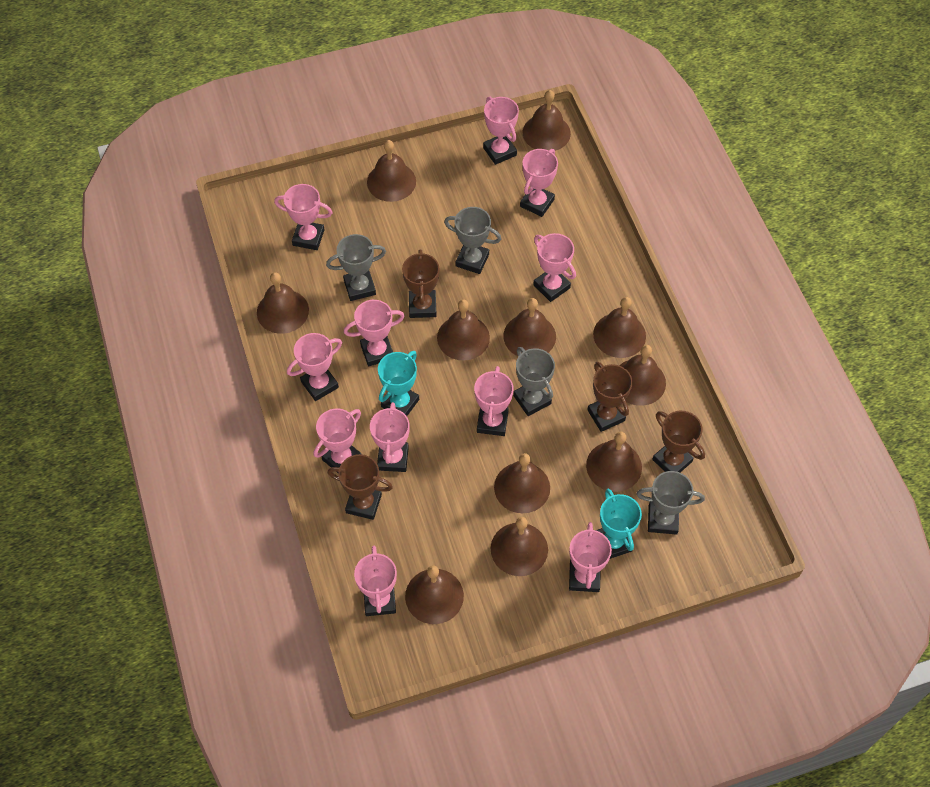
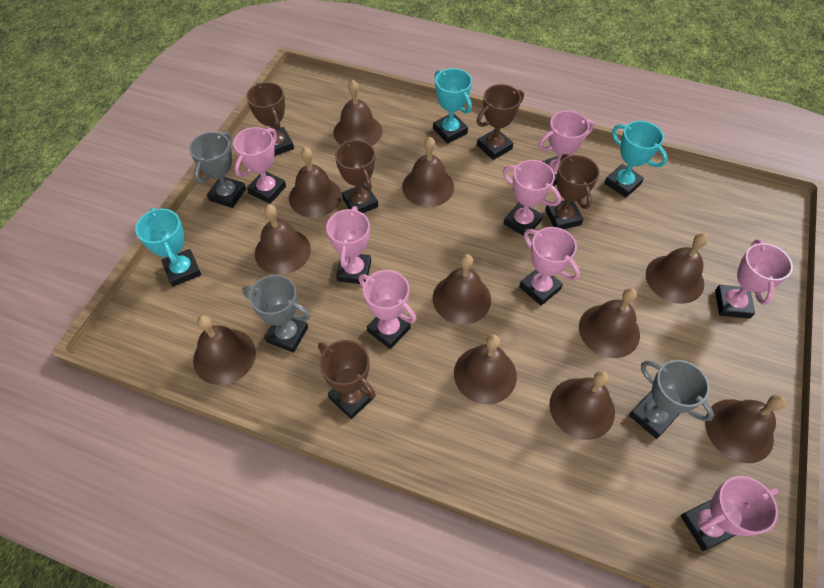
brown trophy: 4 -> 5
grey trophy: 4 -> 3
pink trophy: 11 -> 8
turquoise trophy: 2 -> 3

